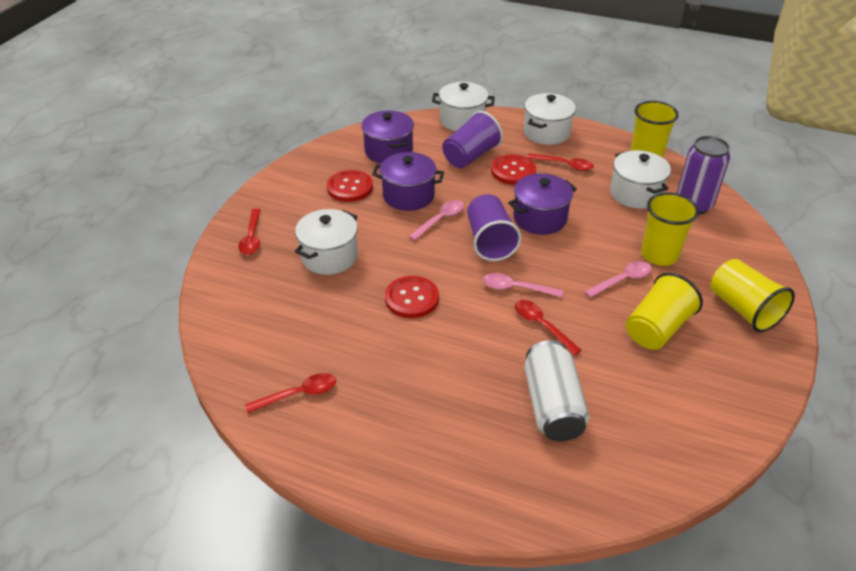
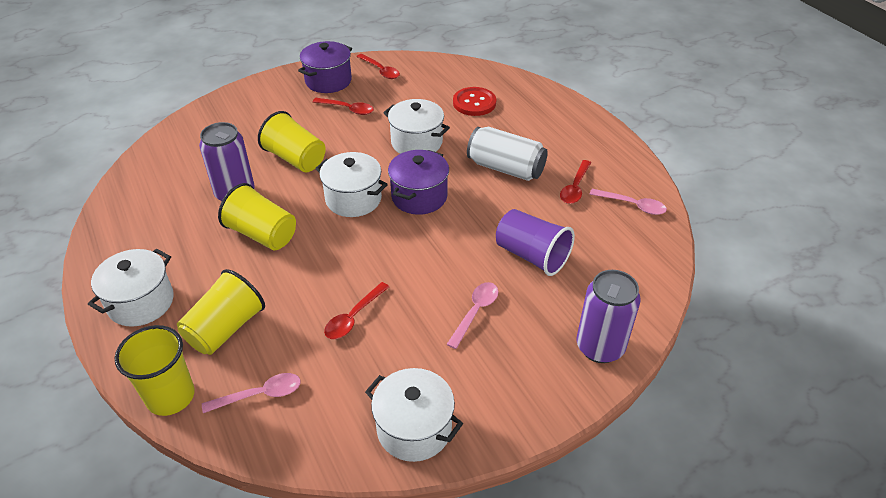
purple can: 1 -> 2
purple cup: 2 -> 1
purple pot: 3 -> 2
red button: 3 -> 1

